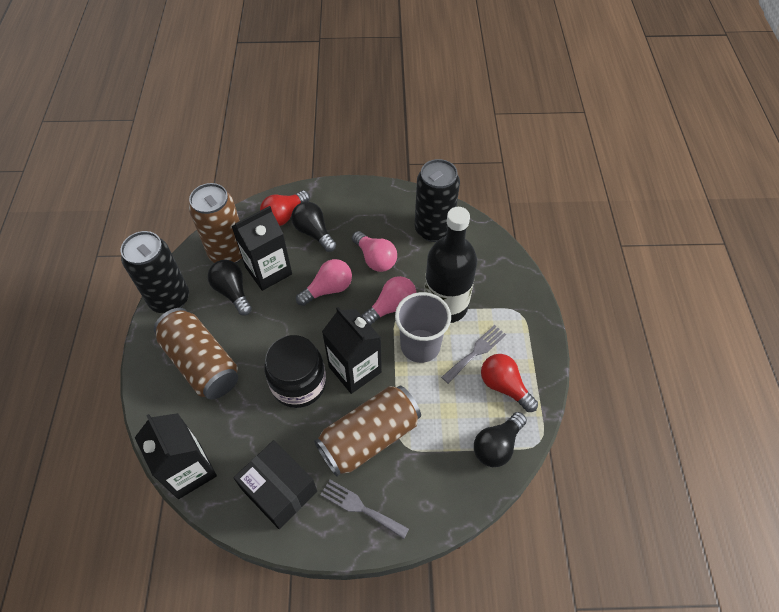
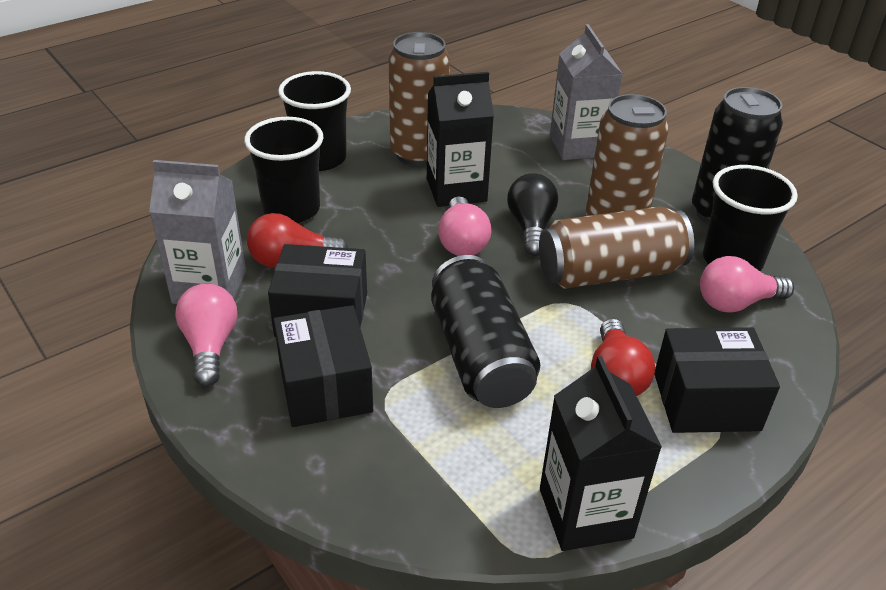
black bottle: 1 -> 0
black box: 1 -> 3
black carton: 3 -> 2
black cup: 0 -> 3
black jar: 1 -> 0
black light bulb: 3 -> 1
grey carton: 0 -> 2
grey cup: 1 -> 0
grey fork: 2 -> 0

